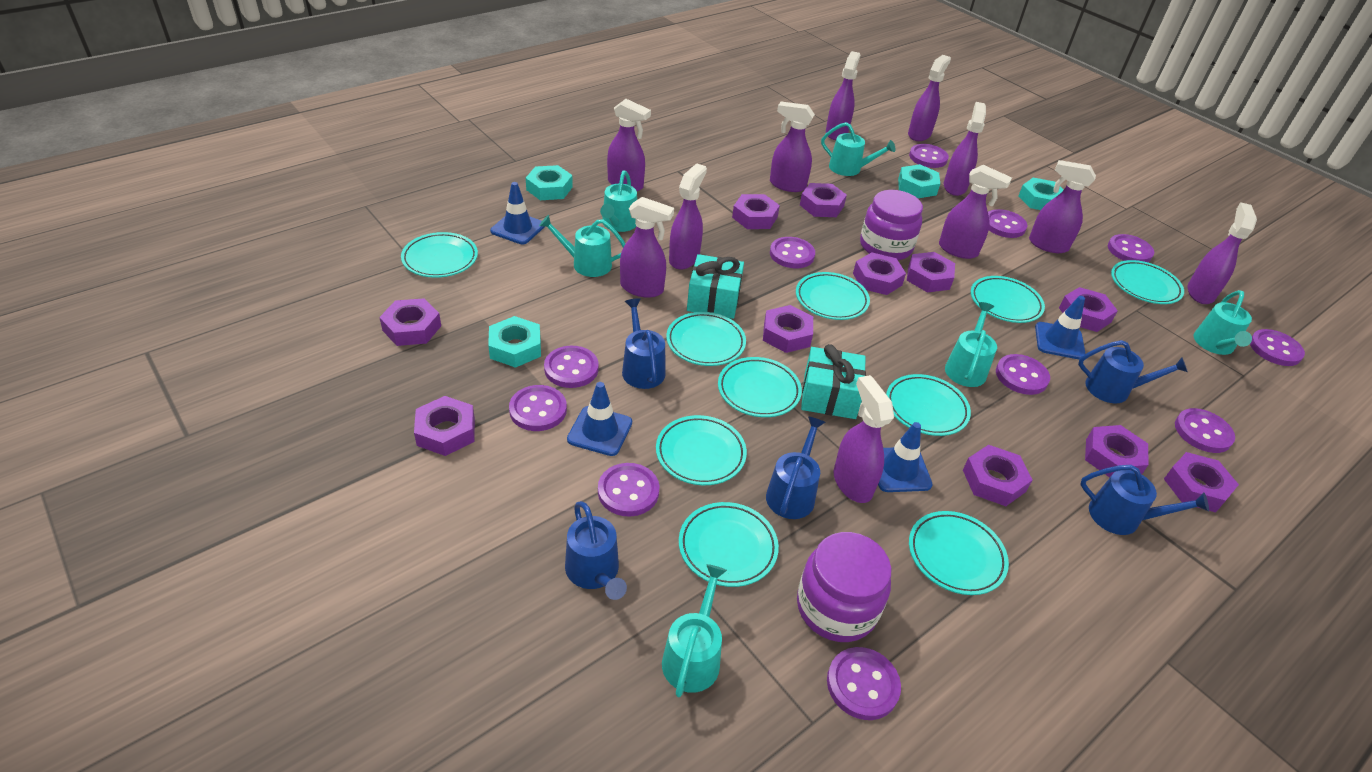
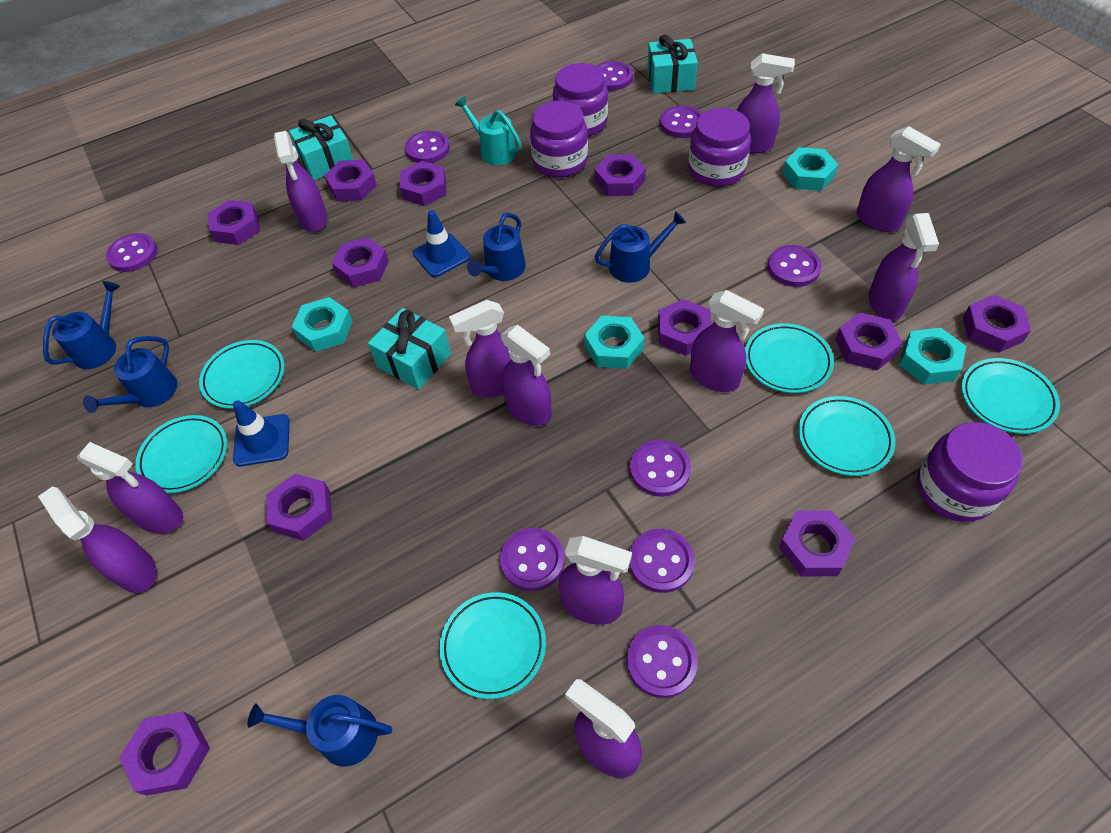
blue traffic cone: 4 -> 2
purple button: 11 -> 9
purple jar: 2 -> 4
turquoise gift: 2 -> 3
turquoise plate: 10 -> 6
turquoise watering can: 6 -> 1

